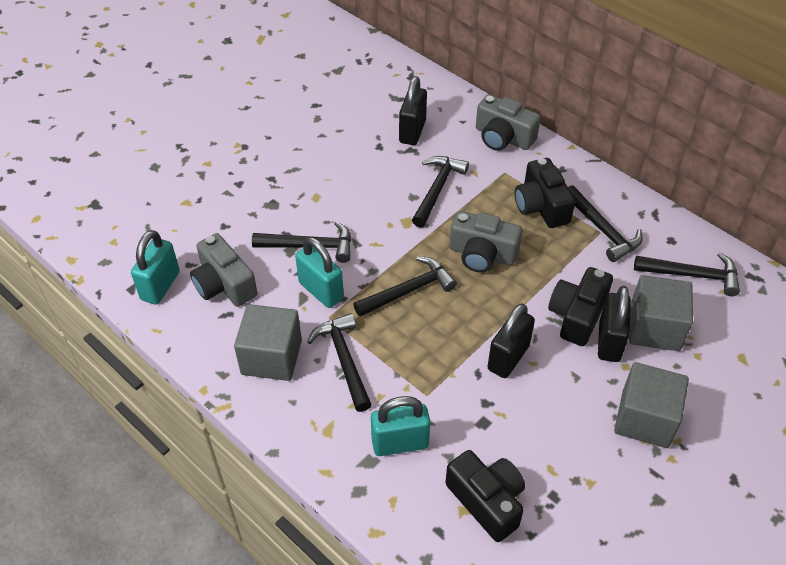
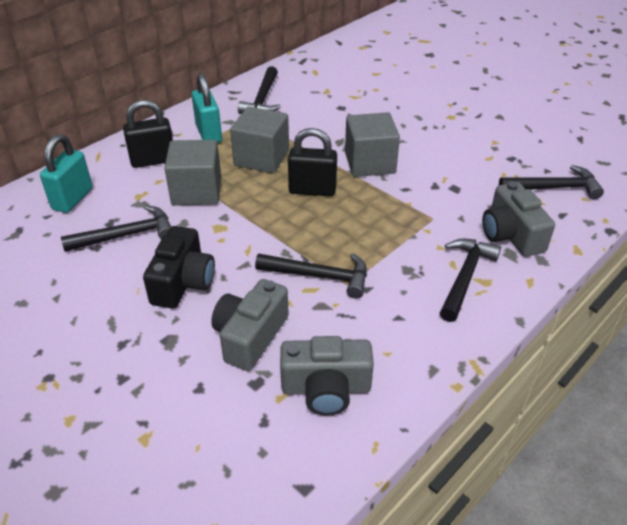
black camera: 3 -> 1
black hammer: 6 -> 5
black padlock: 3 -> 2
turquoise padlock: 3 -> 2

